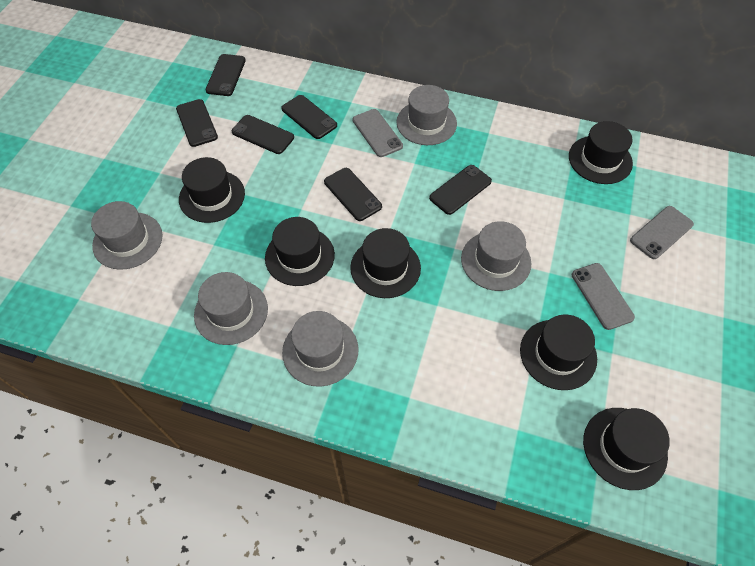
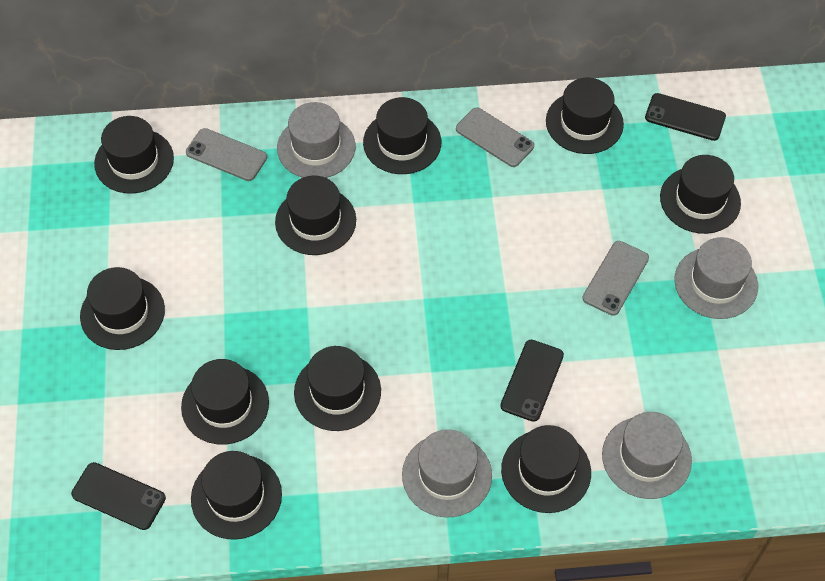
black hat: 6 -> 10
black phone: 6 -> 3
grey hat: 5 -> 4

